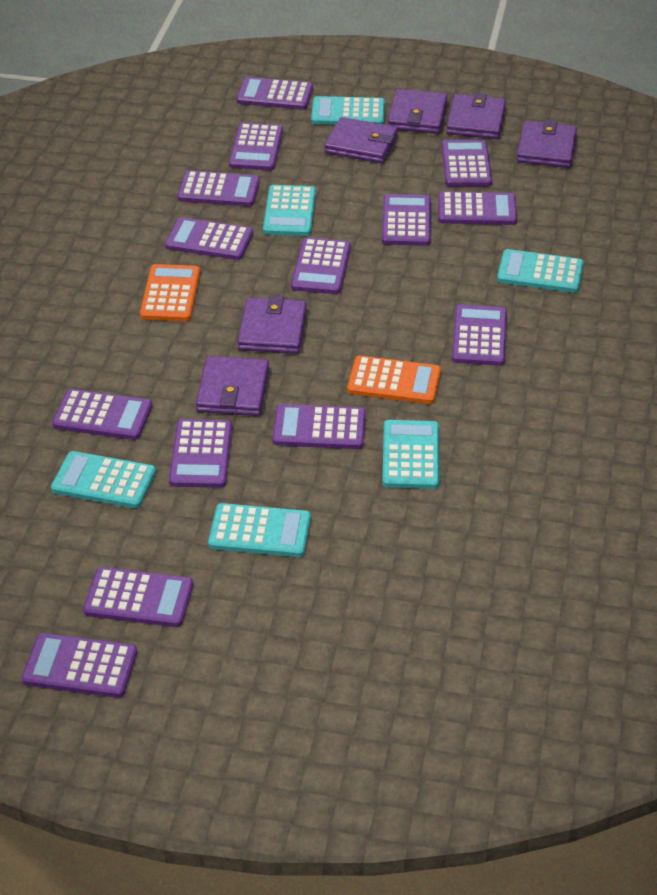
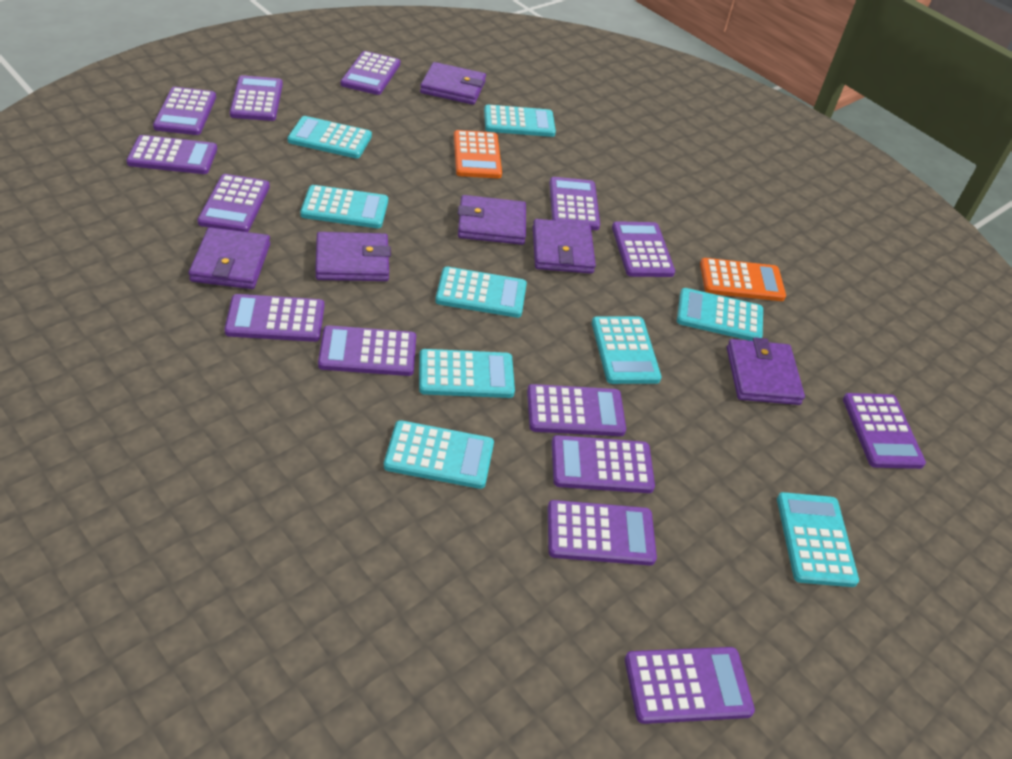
turquoise calculator: 6 -> 9

